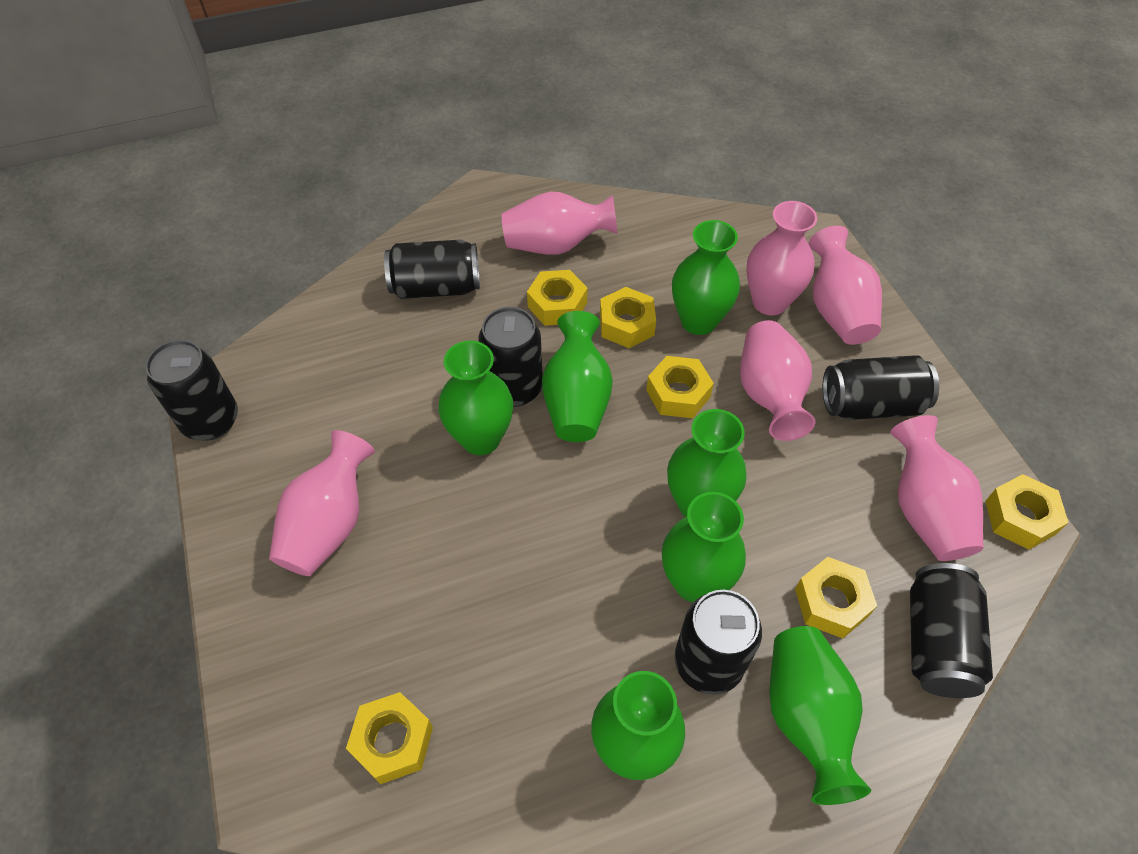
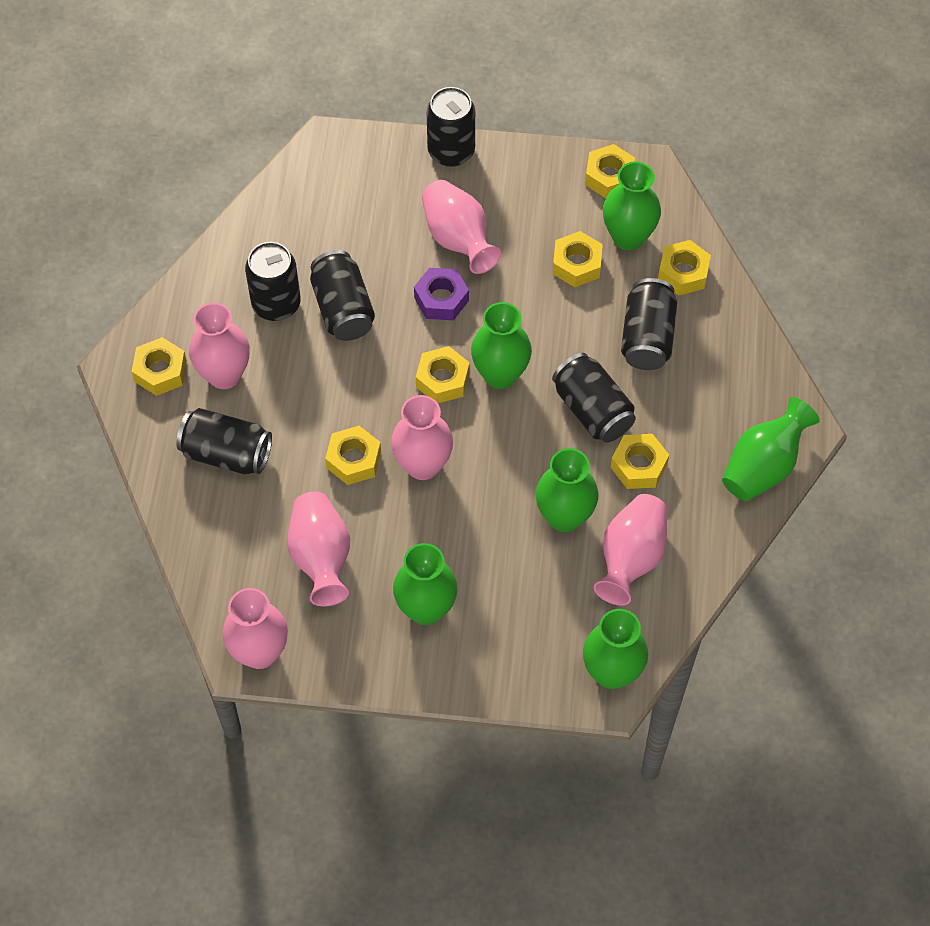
green vase: 7 -> 6
purple nut: 0 -> 1
yellow nut: 6 -> 7

